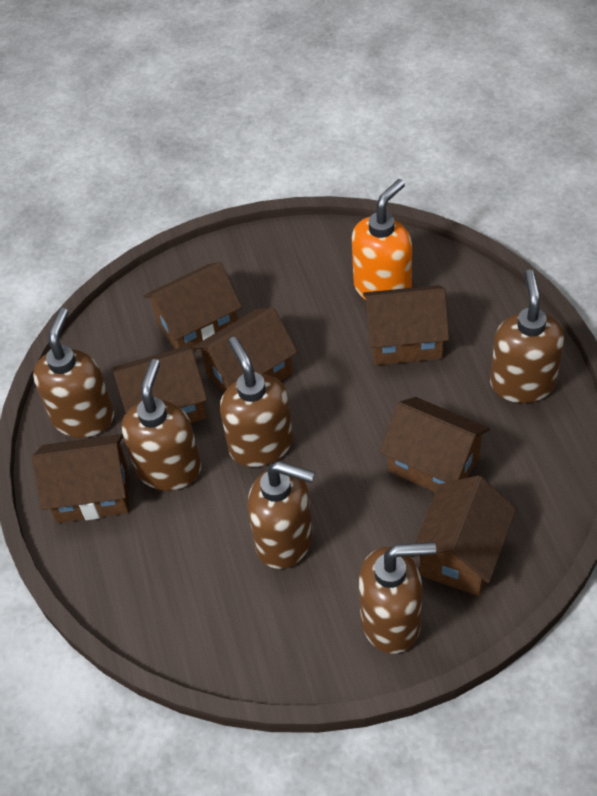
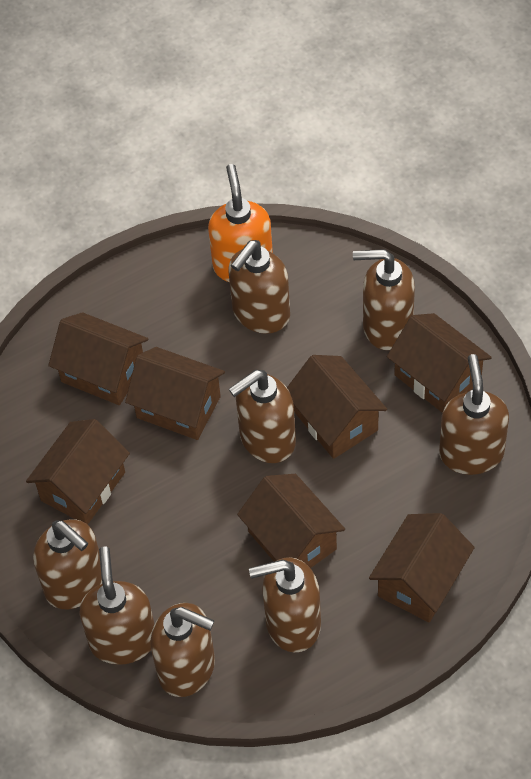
brown soap dispenser: 6 -> 8

